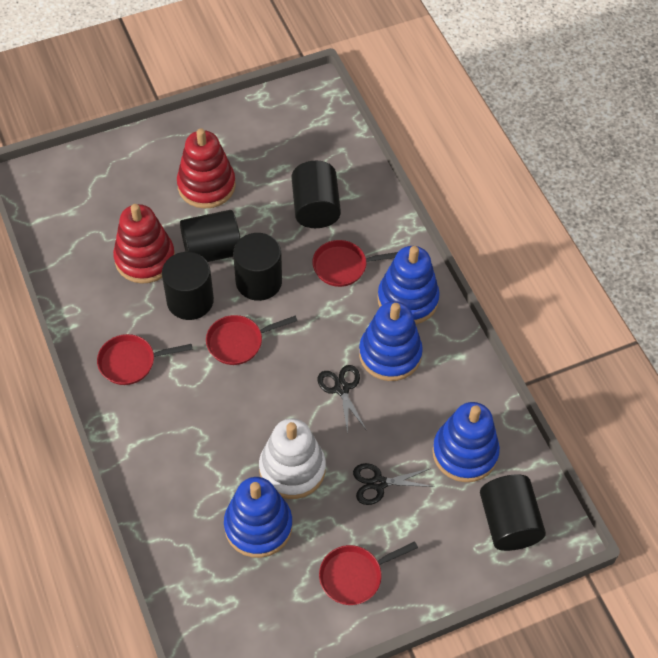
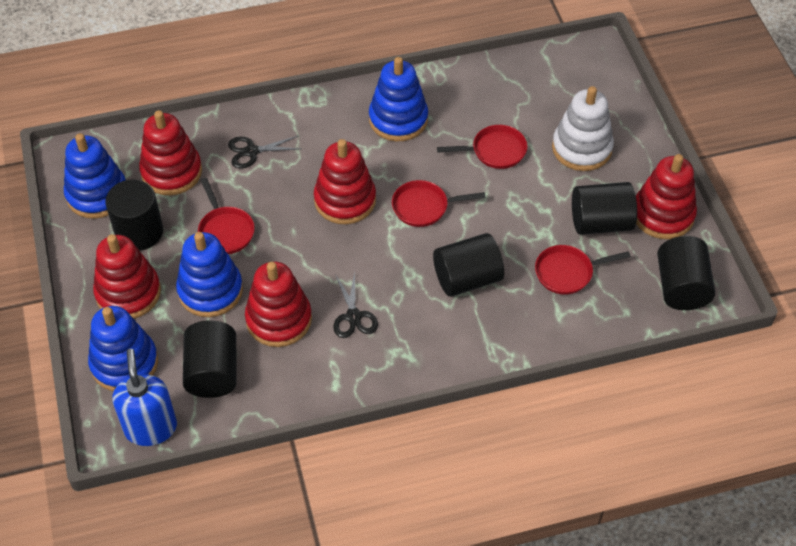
blue soap dispenser: 0 -> 1
red stacking toy: 2 -> 5

